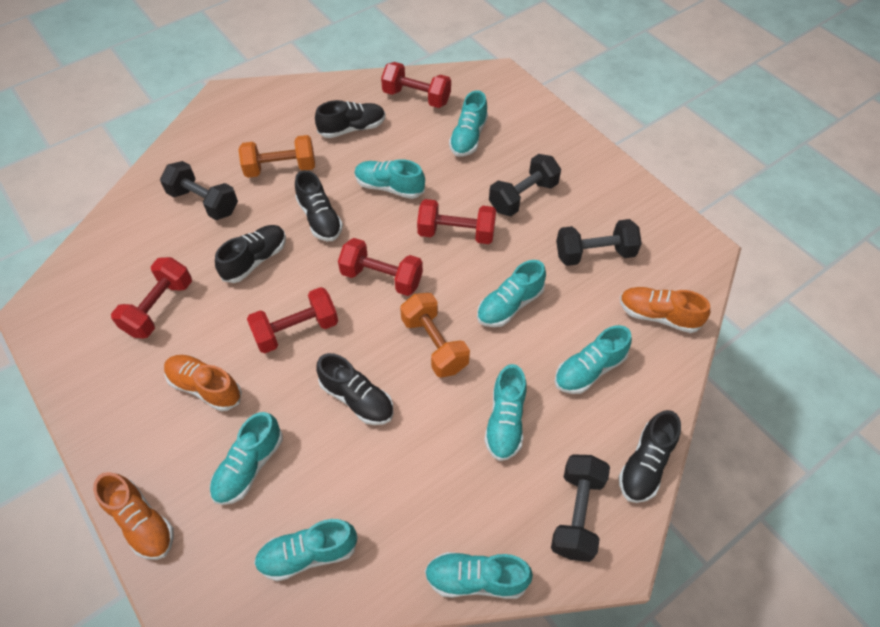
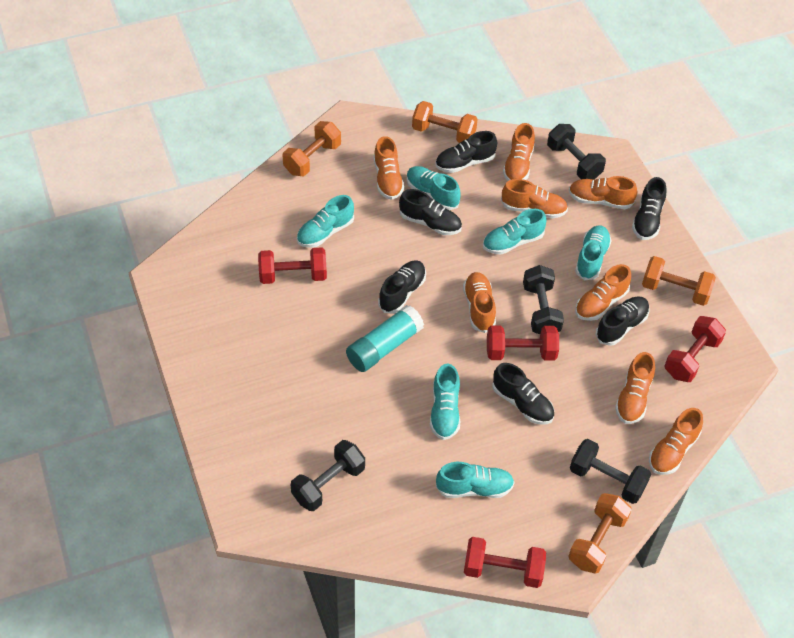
black shoe: 5 -> 6
orange dumbbell: 2 -> 4
orange shoe: 3 -> 8
red dumbbell: 5 -> 4
turquoise glue stick: 0 -> 1
turquoise shoe: 8 -> 6

